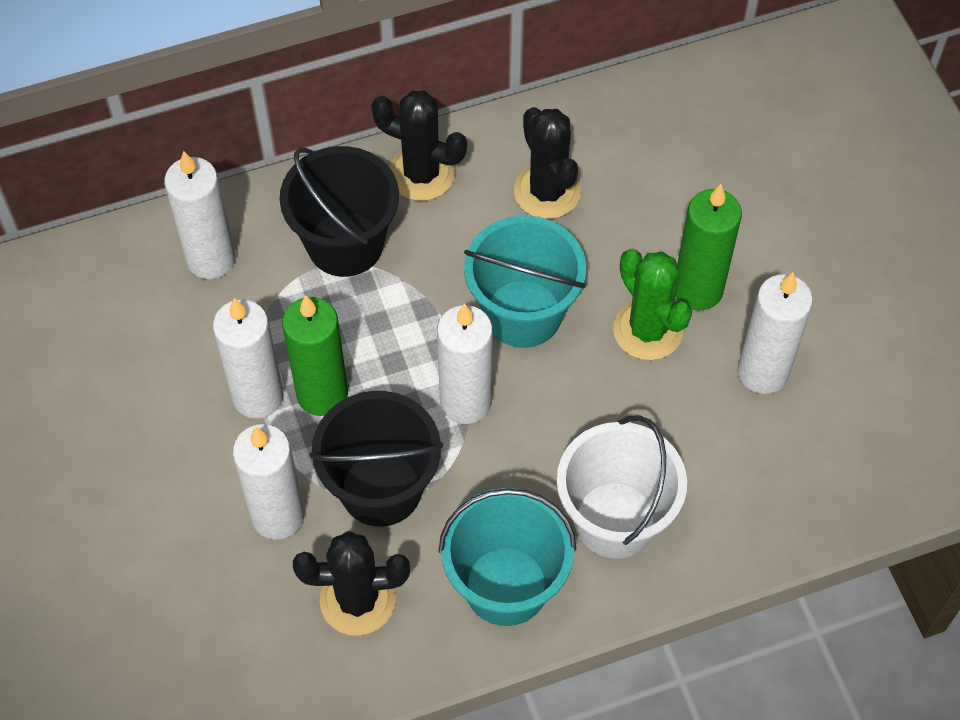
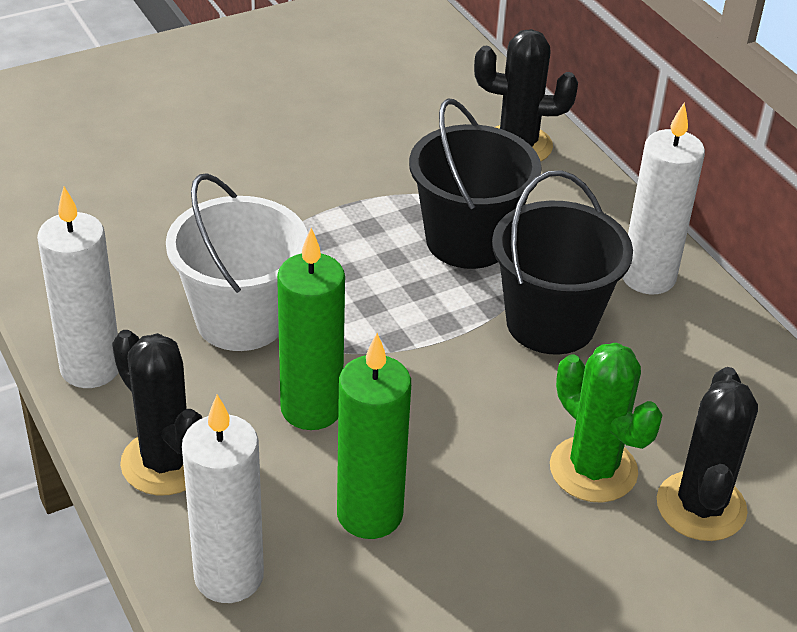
turquoise bucket: 2 -> 0
white candle: 5 -> 3

